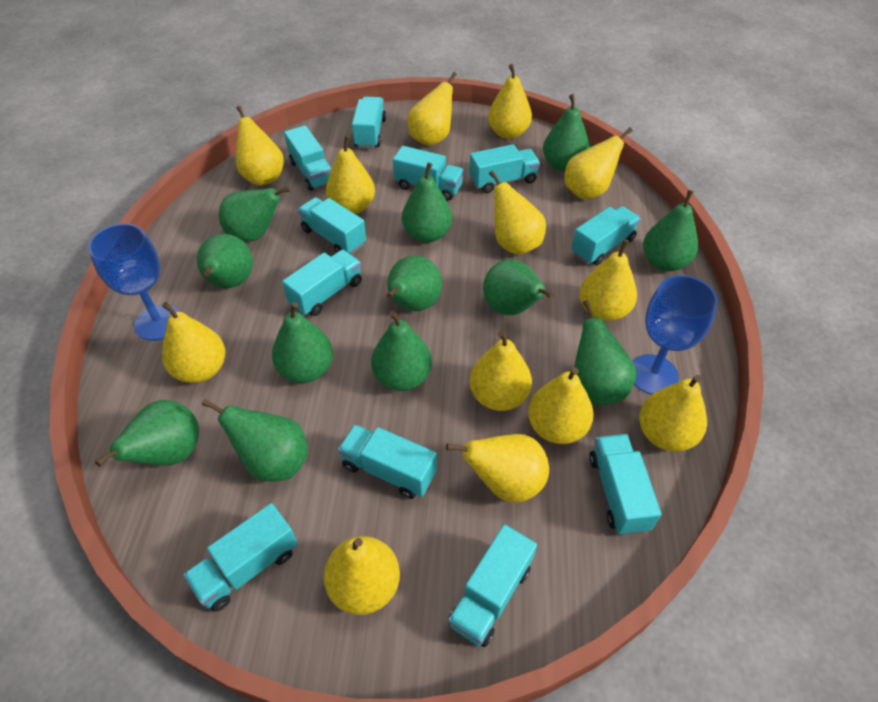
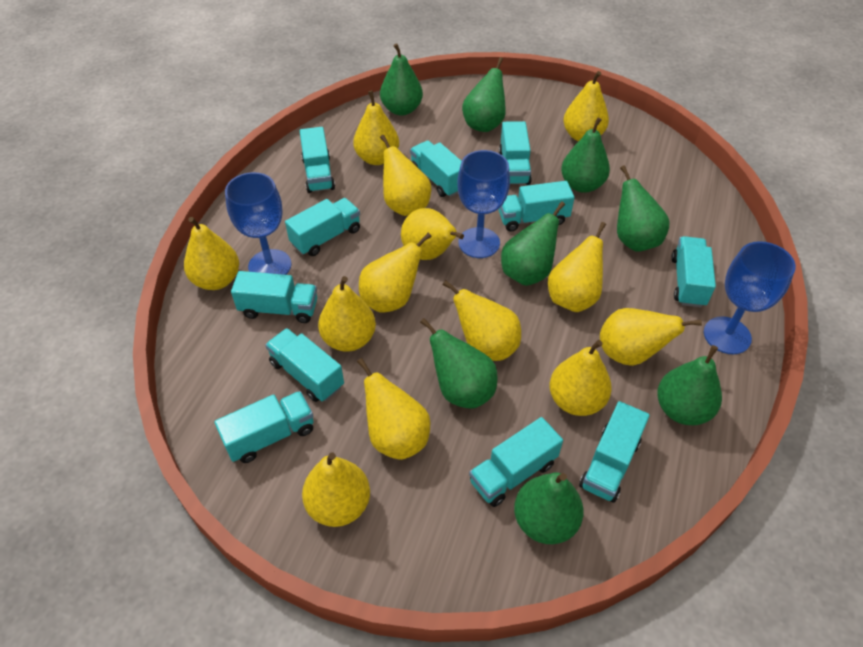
blue goblet: 2 -> 3
green pear: 12 -> 8

